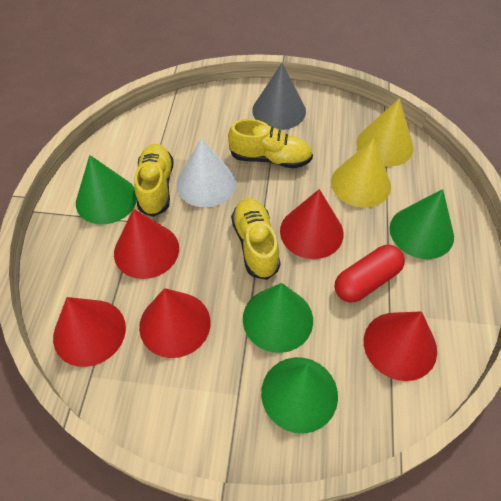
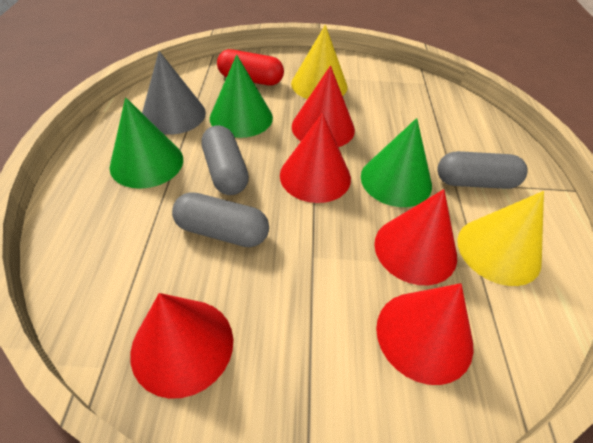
green cone: 4 -> 3
grey capsule: 0 -> 3
white cone: 1 -> 0
yellow shoe: 3 -> 0

